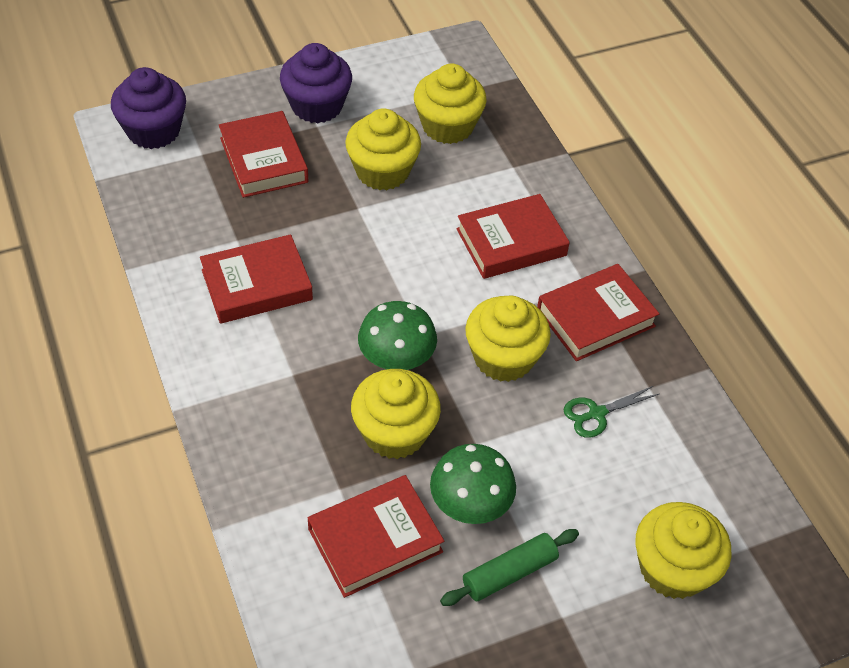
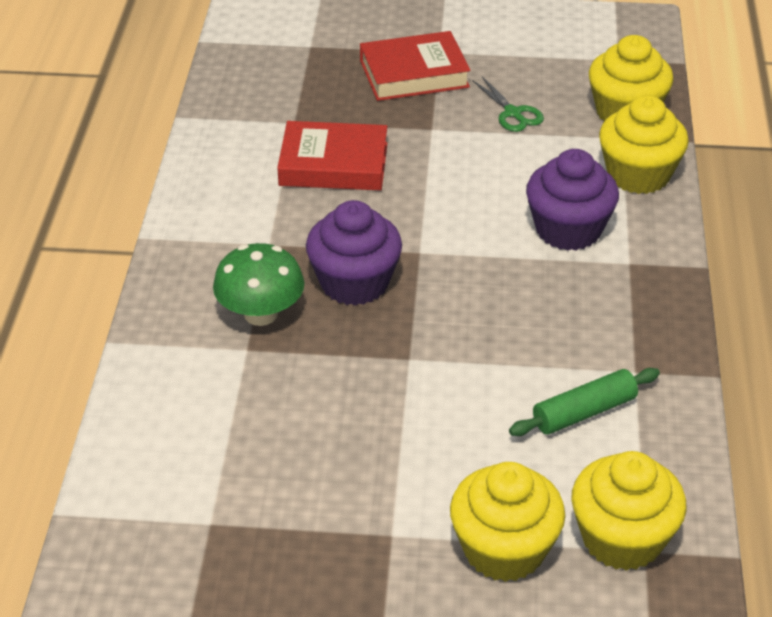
green mushroom: 2 -> 1
red book: 5 -> 2
yellow cupcake: 5 -> 4

